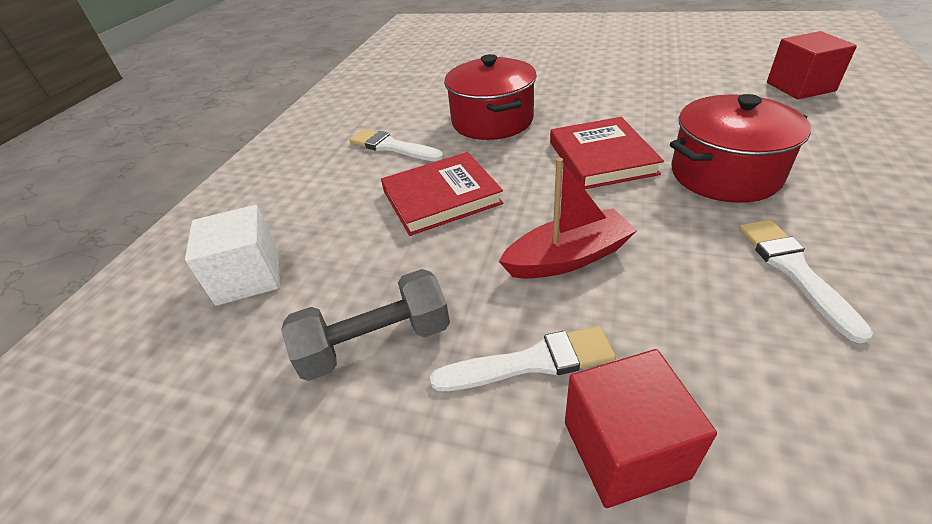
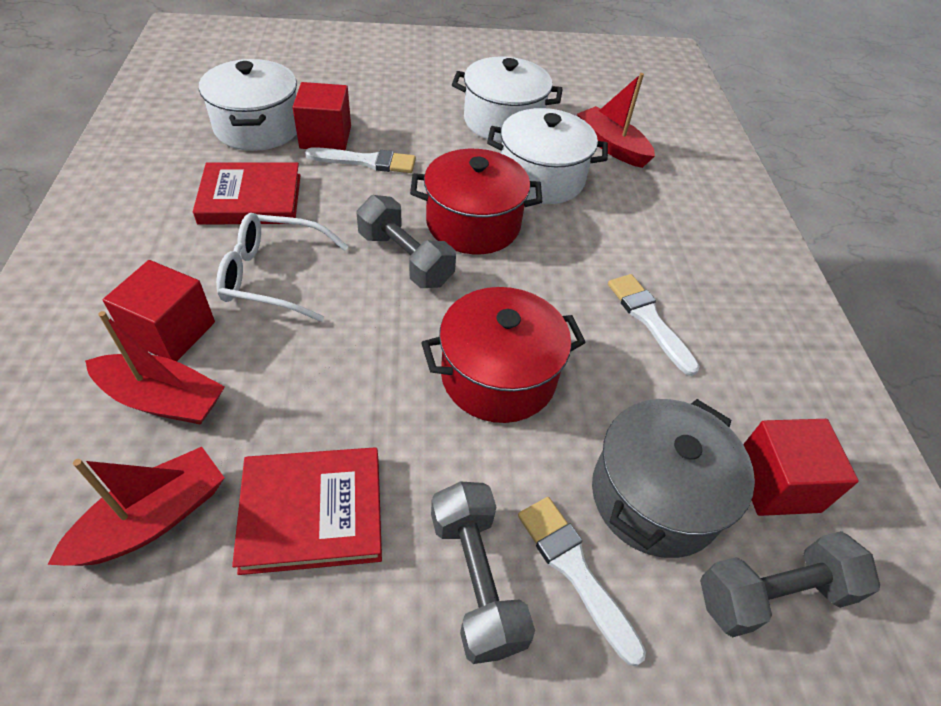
grey dumbbell: 1 -> 3
grey pot: 0 -> 1
red boat: 1 -> 3
red cube: 2 -> 3
white cube: 1 -> 0
white glasses: 0 -> 1
white pot: 0 -> 3

